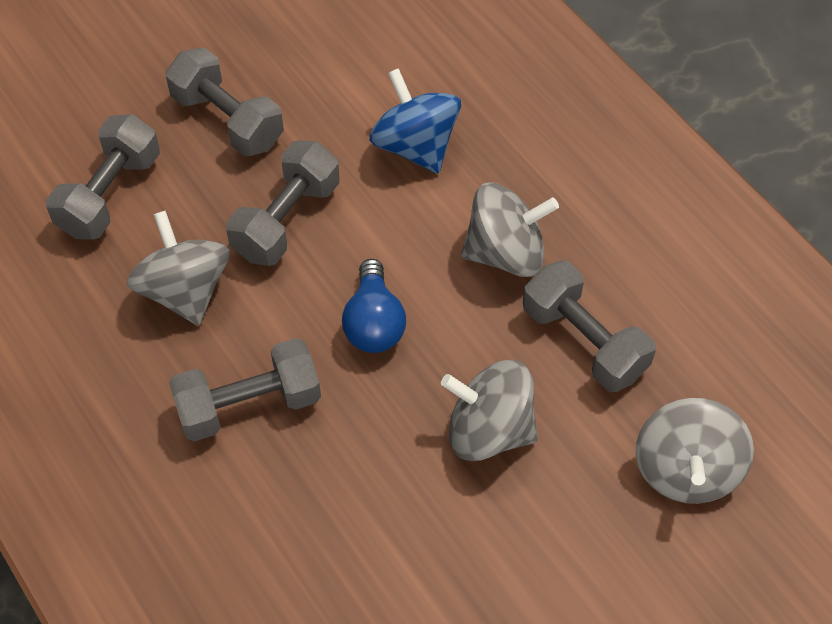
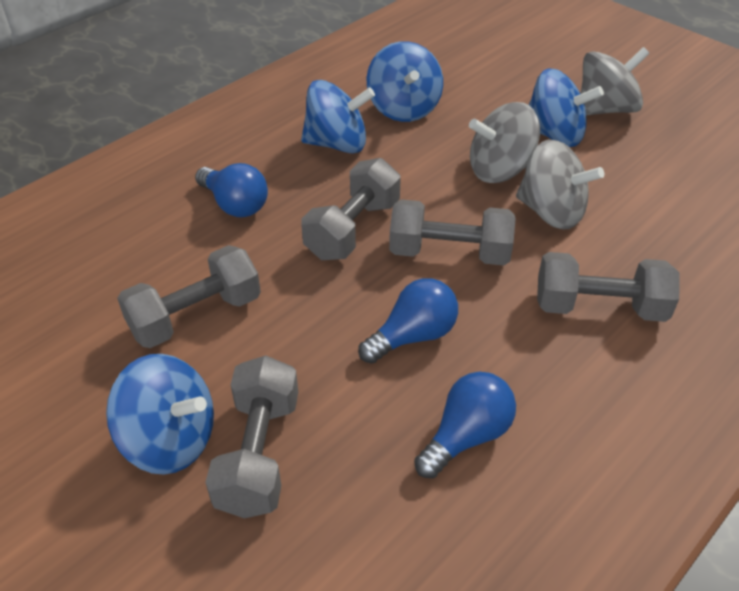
blue light bulb: 1 -> 3
blue spinning top: 1 -> 4
grey spinning top: 4 -> 3

